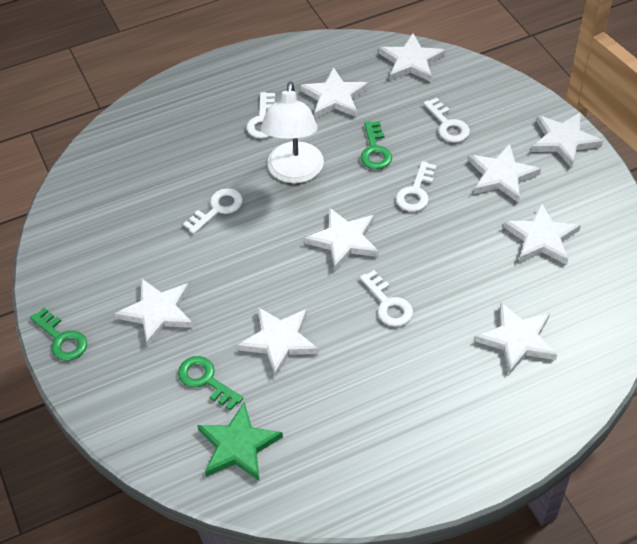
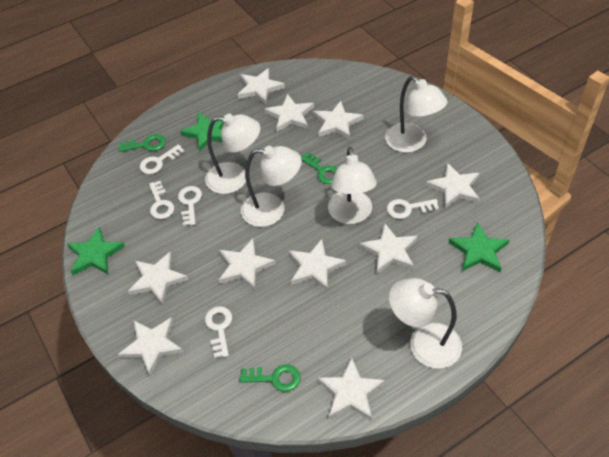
green star: 1 -> 3
white lamp: 1 -> 5
white star: 9 -> 10

